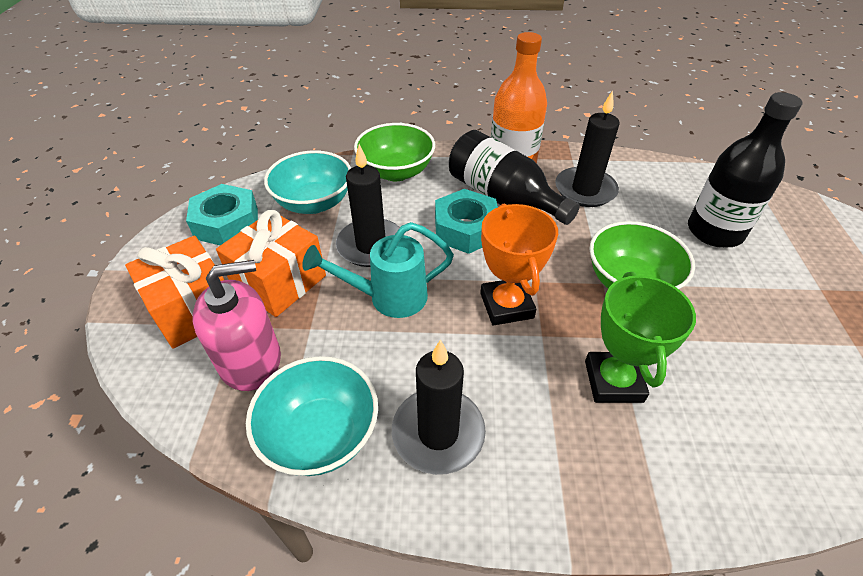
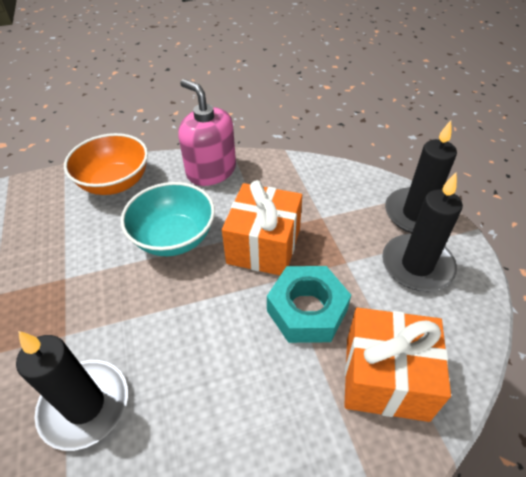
black bottle: 2 -> 0
green bowl: 2 -> 0
green trophy: 1 -> 0
orange bottle: 1 -> 0
orange bowl: 0 -> 1
orange trophy: 1 -> 0
turquoise bowl: 2 -> 1
turquoise nut: 2 -> 1
turquoise watering can: 1 -> 0

